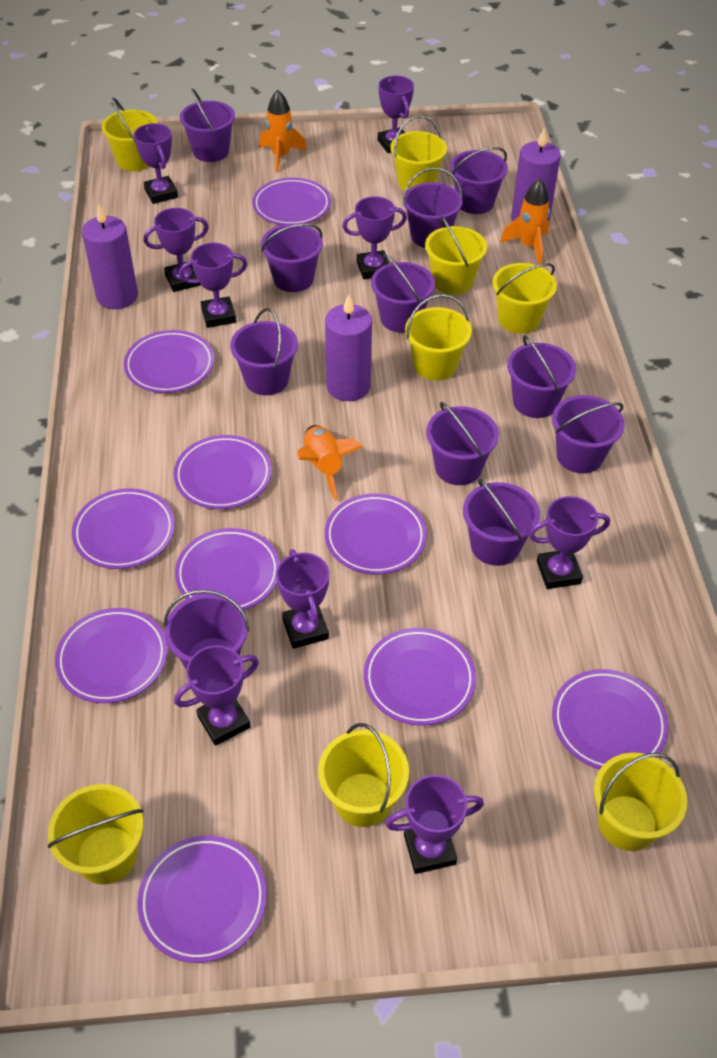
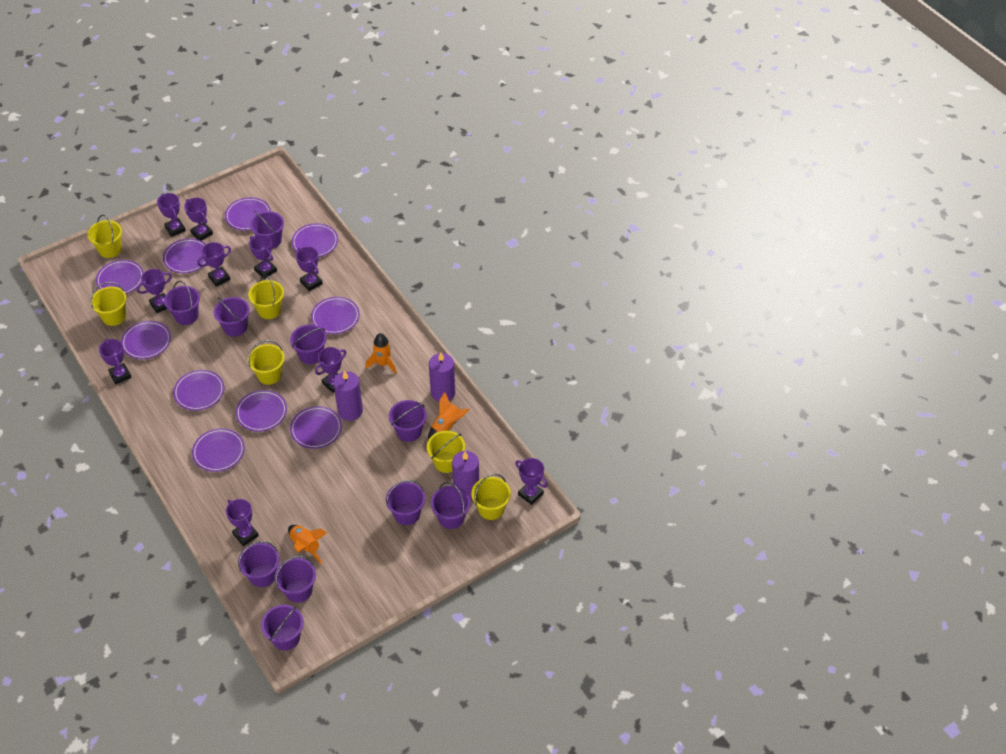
purple bucket: 11 -> 10
purple trophy: 9 -> 10
yellow bucket: 8 -> 6

